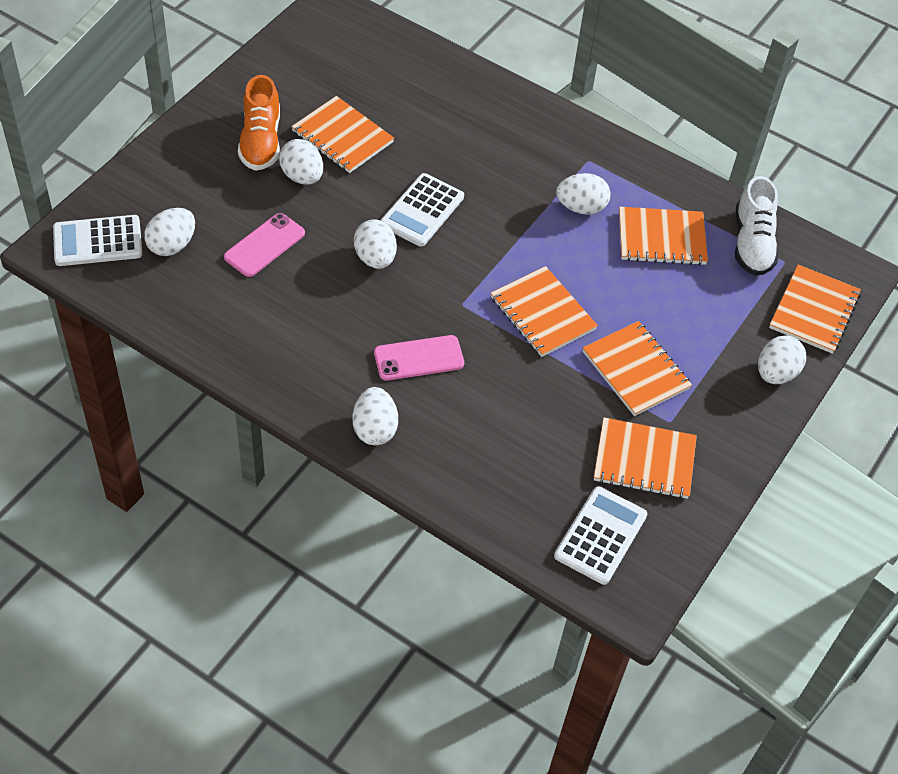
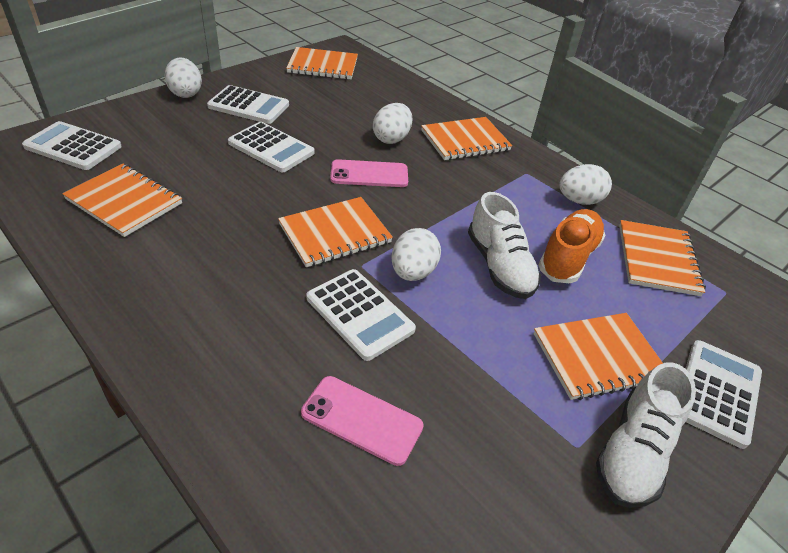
white calculator: 3 -> 5
white egg: 6 -> 4
white shoe: 1 -> 2

